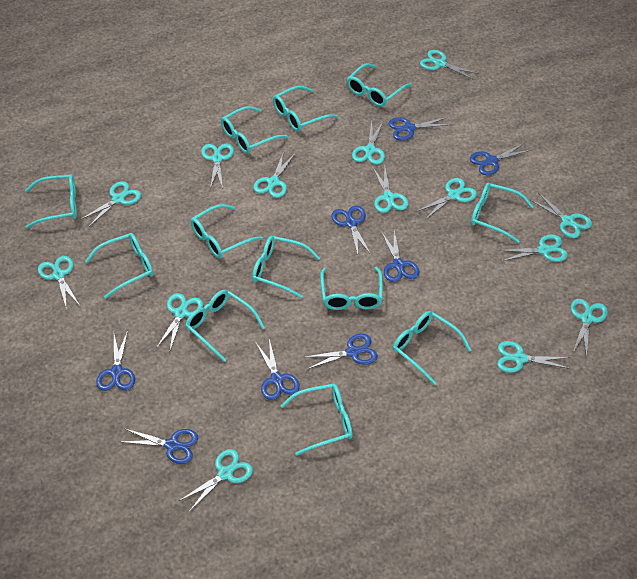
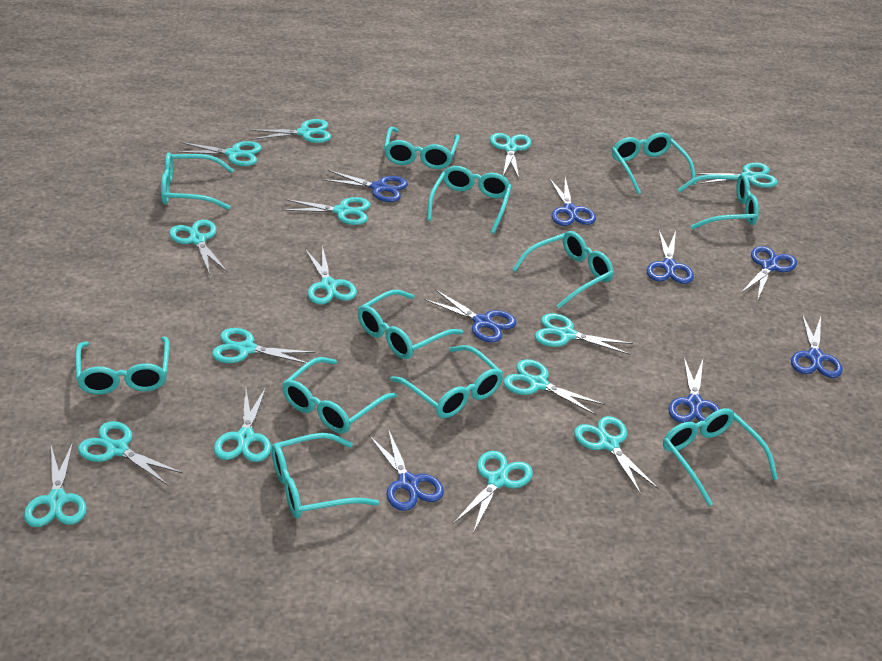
turquoise scissors: 14 -> 15

